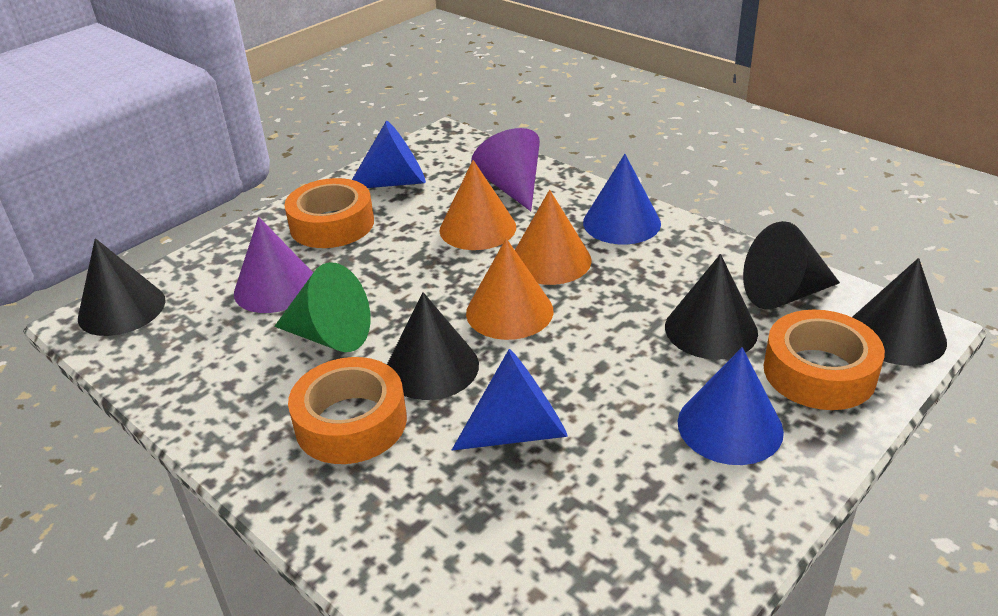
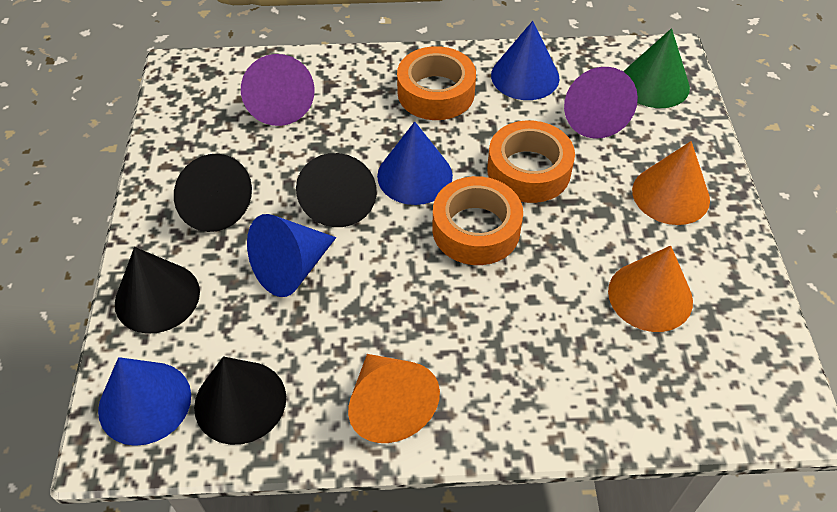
black cone: 5 -> 4

